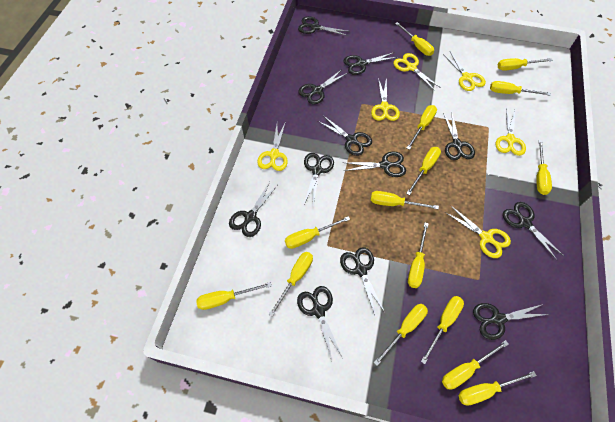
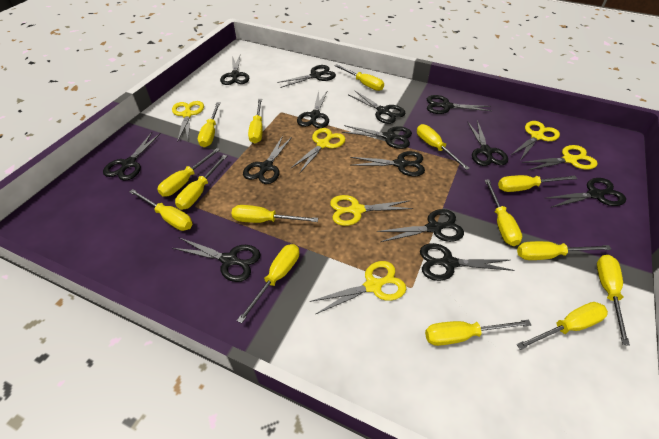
black scissors: 12 -> 14

